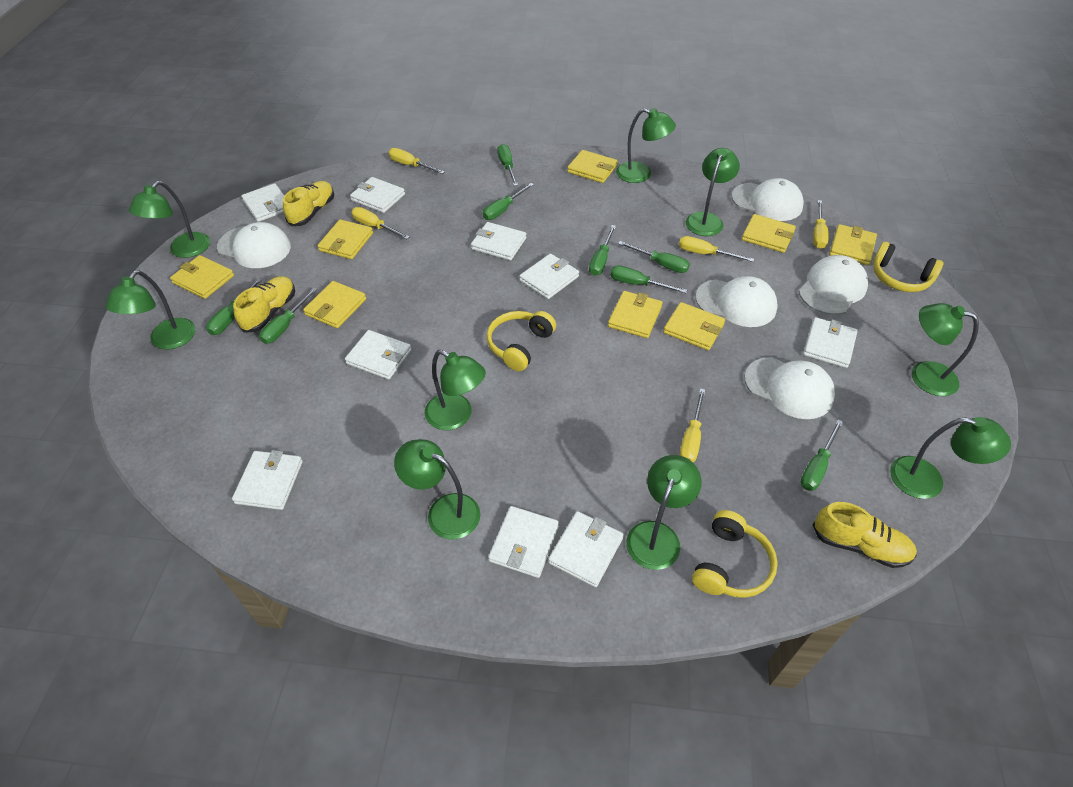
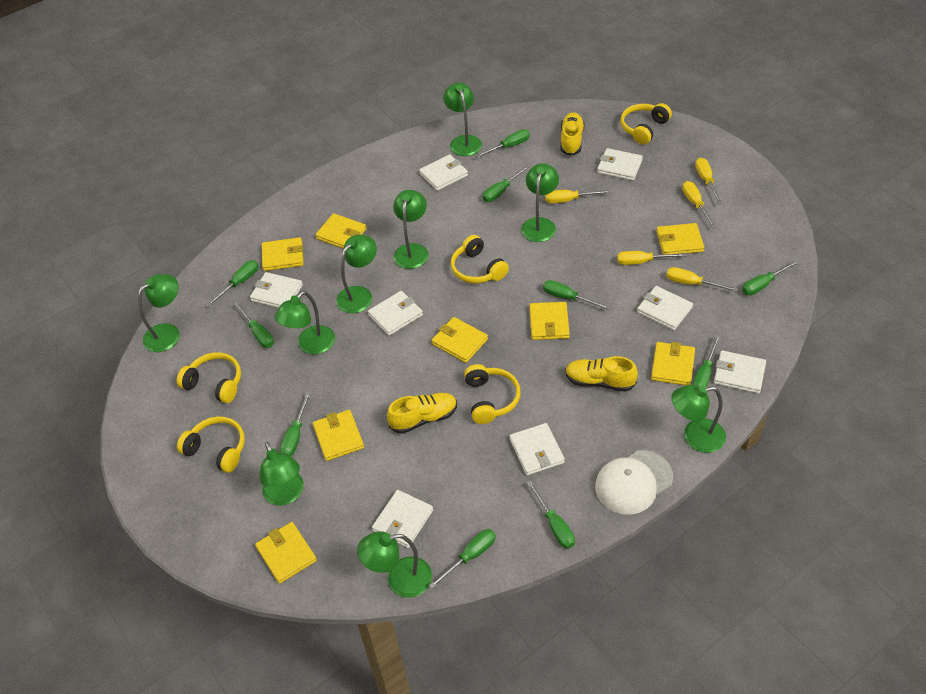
green screwdriver: 8 -> 10
white cap: 5 -> 1
white wallet: 9 -> 8
yellow headphones: 3 -> 5

